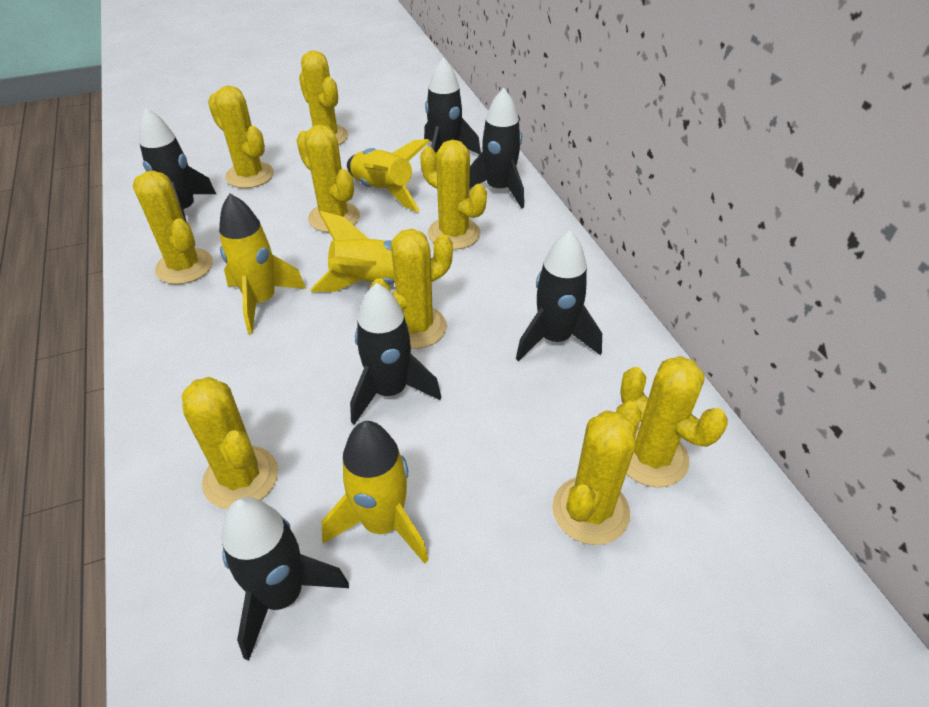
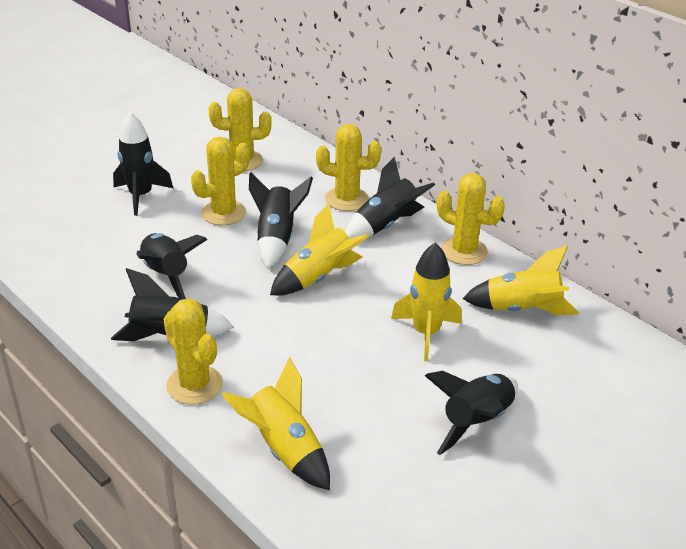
yellow cactus: 9 -> 5

